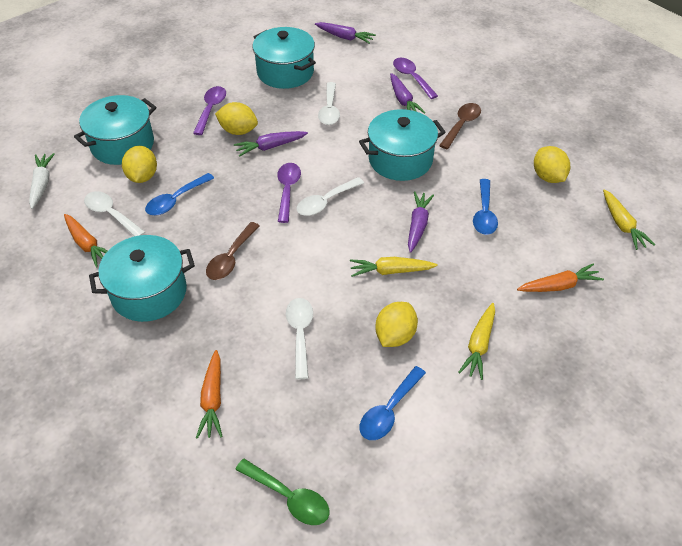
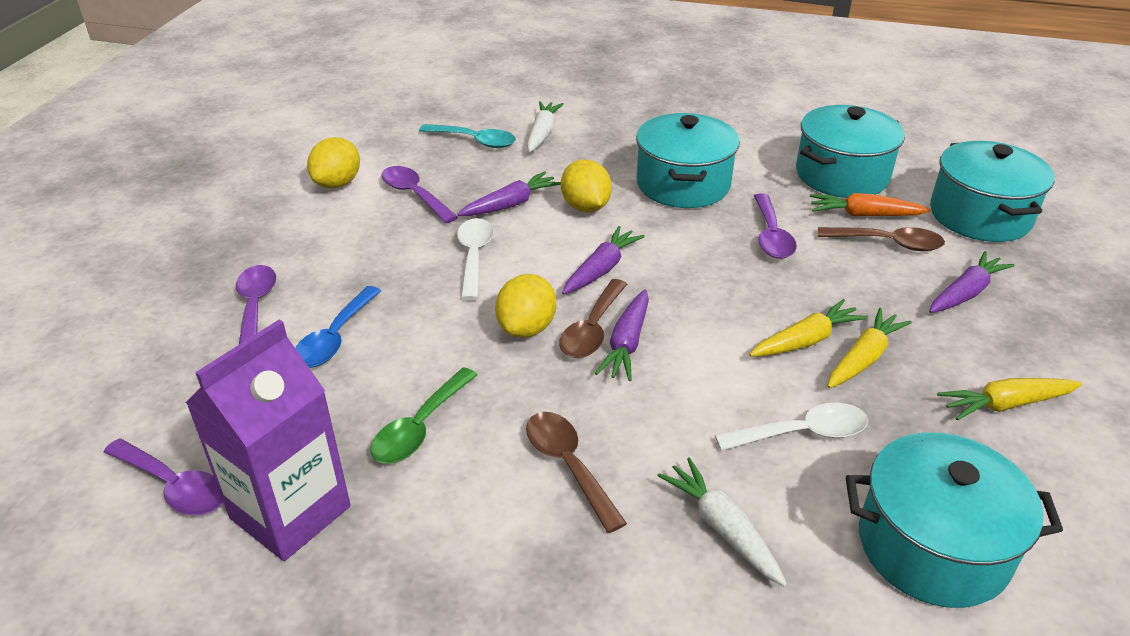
blue spoon: 3 -> 1
brown spoon: 2 -> 3
orange carrot: 3 -> 1
purple carton: 0 -> 1
purple spoon: 3 -> 4
turquoise spoon: 0 -> 1
white carrot: 1 -> 2
white spoon: 4 -> 2
yellow lemon: 4 -> 3

